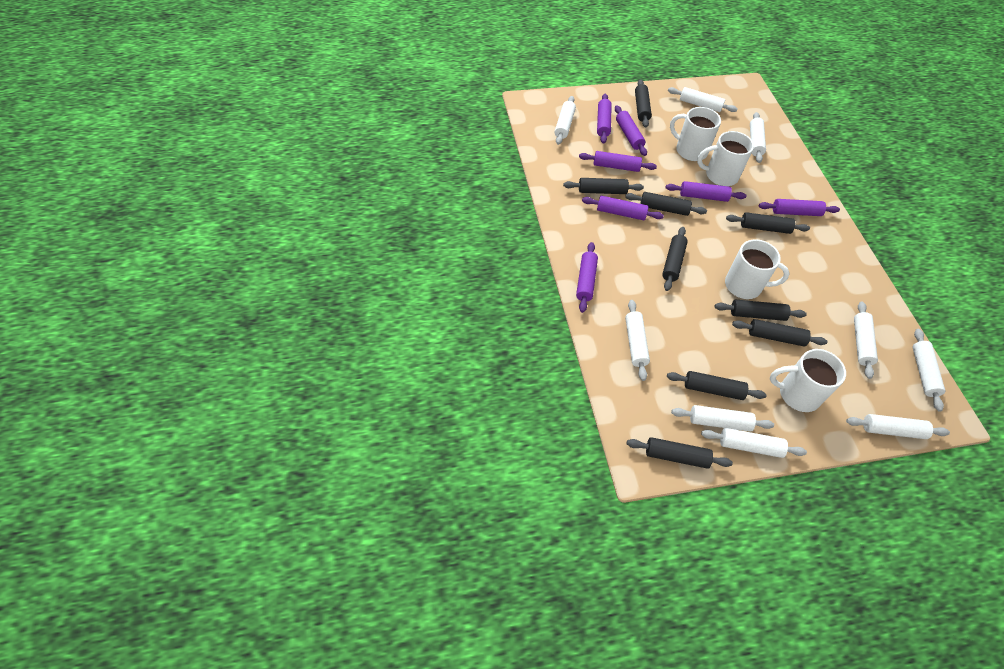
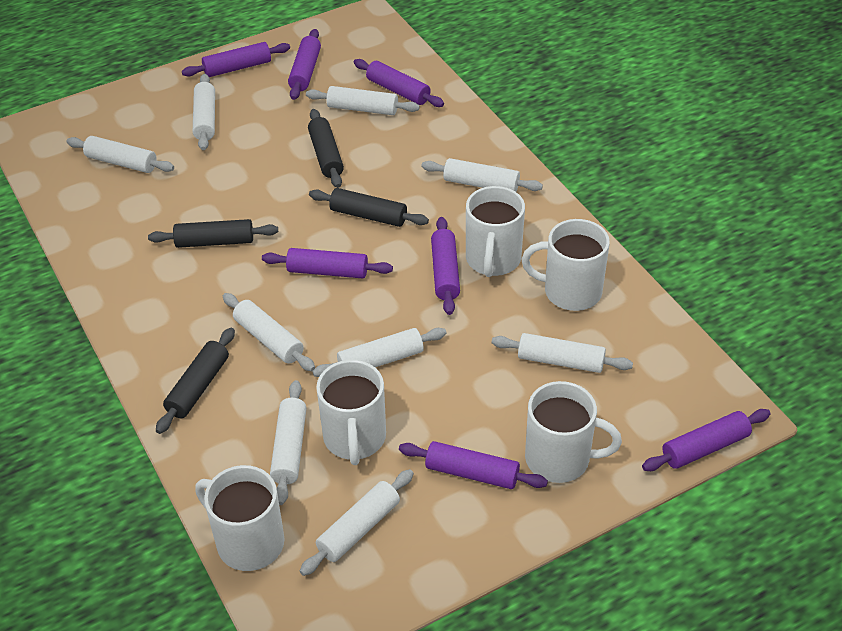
black rolling pin: 9 -> 4
white mug: 4 -> 5

